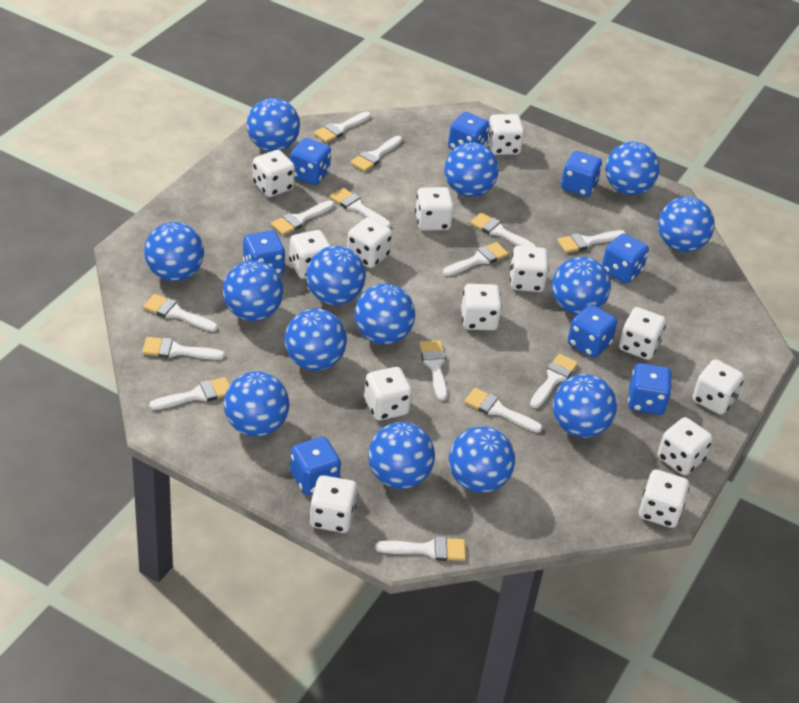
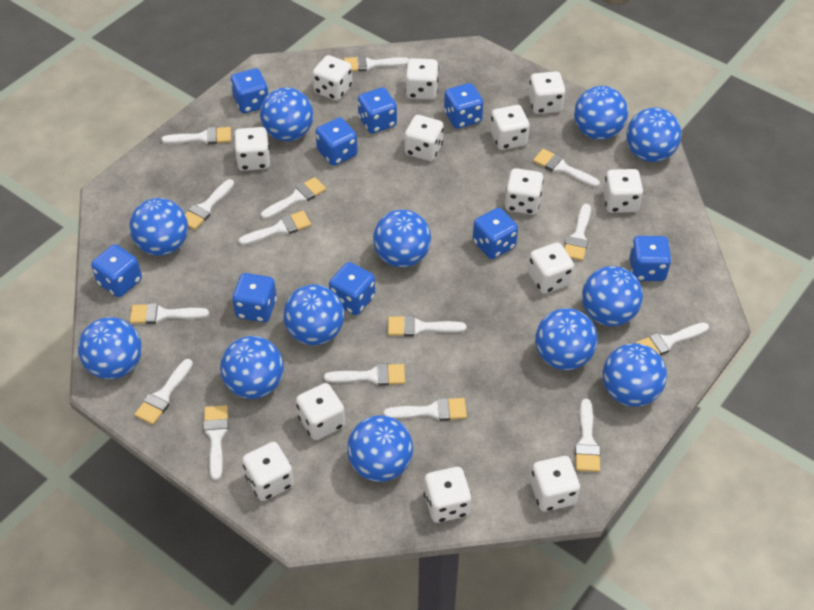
blue ball: 14 -> 12
blue dice: 8 -> 9
white brush: 14 -> 15

